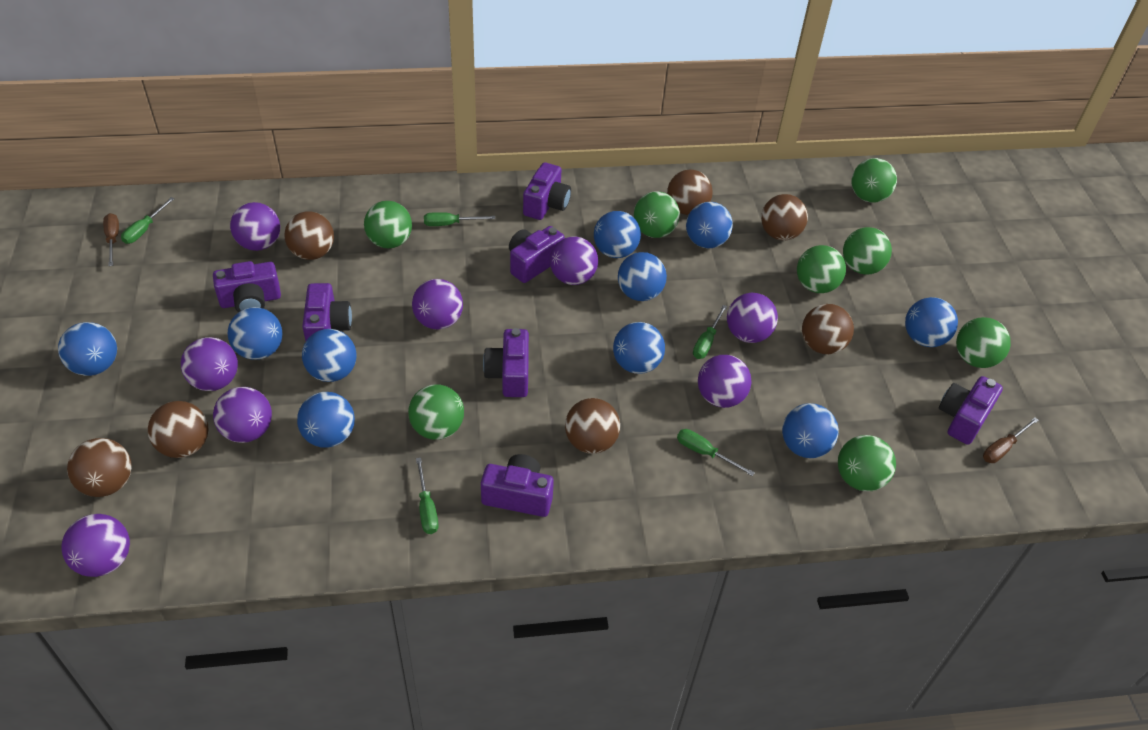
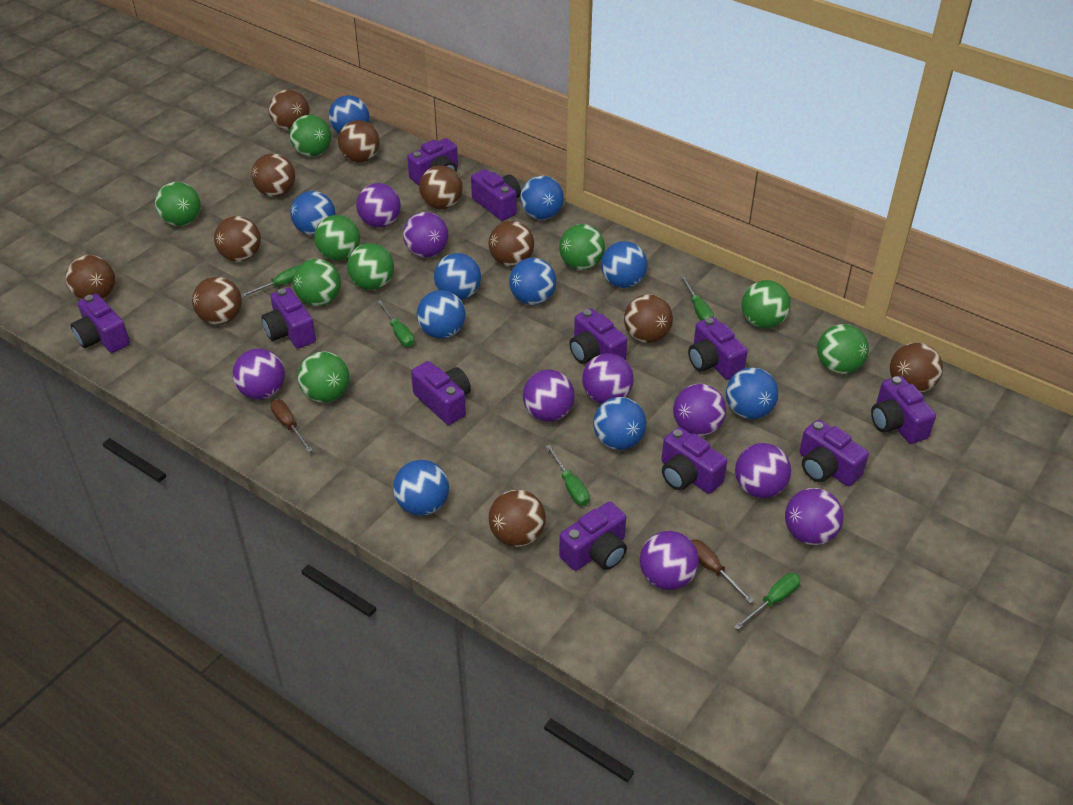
brown ball: 7 -> 11
green ball: 8 -> 9
purple ball: 8 -> 9
purple camera: 7 -> 11

